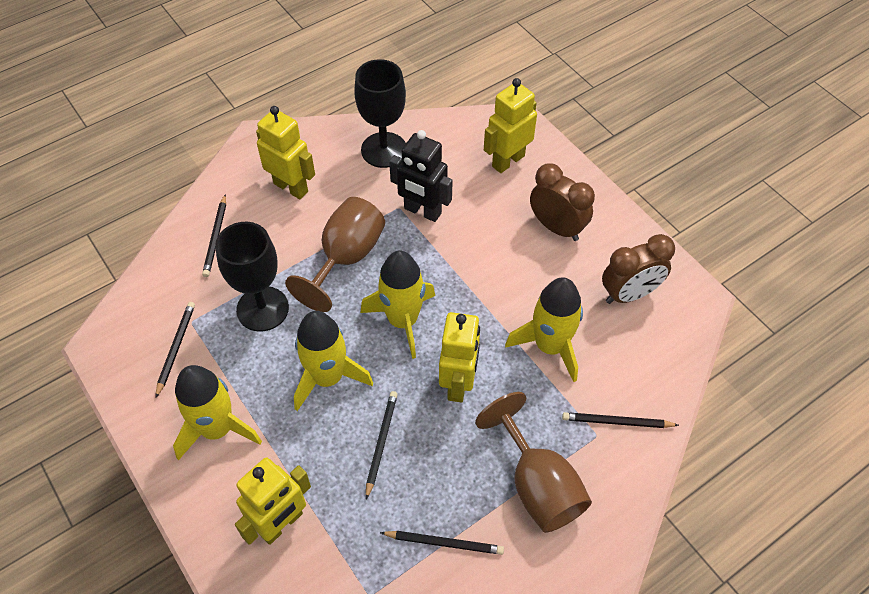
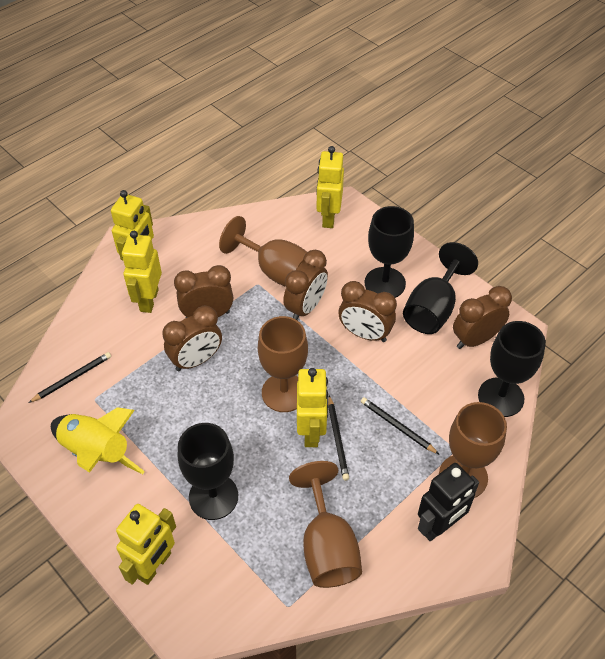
black goblet: 2 -> 4
black pencil: 5 -> 3
brown clock: 2 -> 5
brown goblet: 2 -> 4
yellow robot: 4 -> 5
yellow rocket: 4 -> 1

